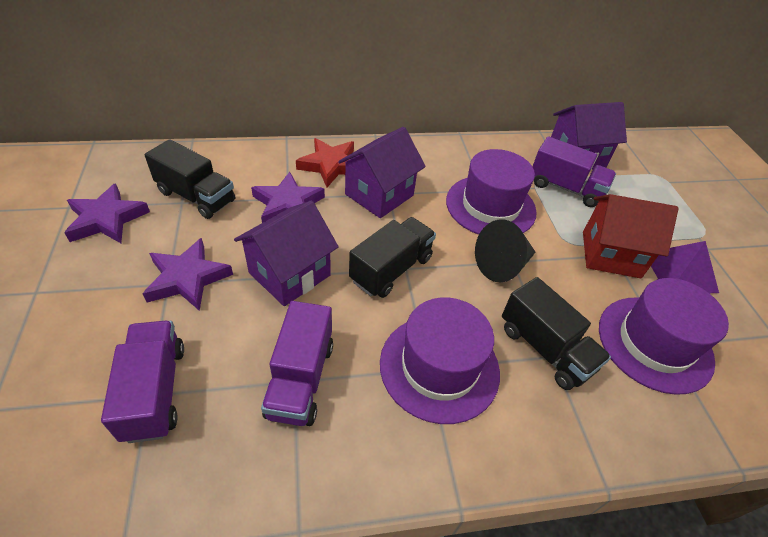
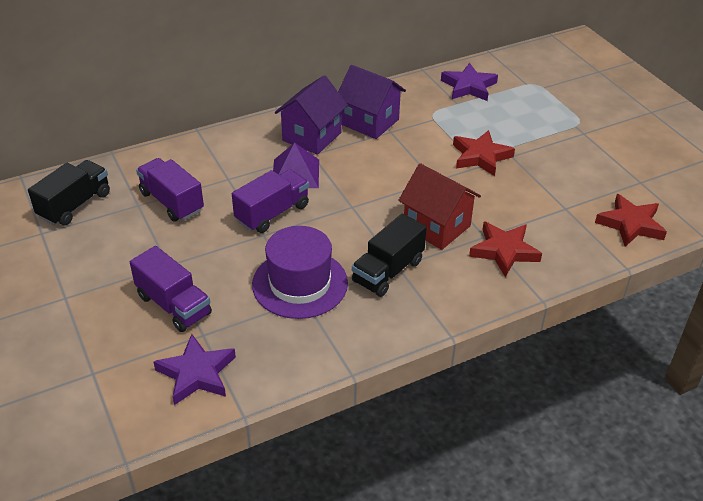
black cone: 1 -> 0
black truck: 3 -> 2
purple hat: 3 -> 1
purple house: 3 -> 2
purple star: 3 -> 2
red star: 1 -> 3

